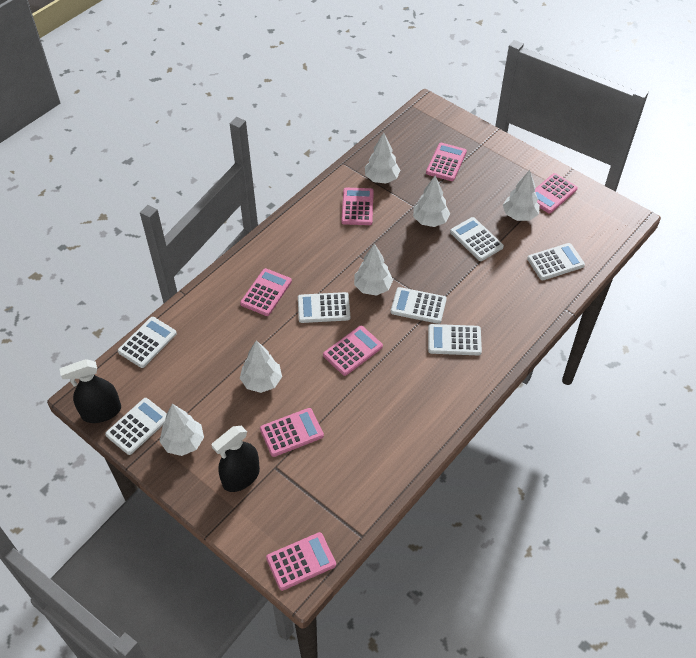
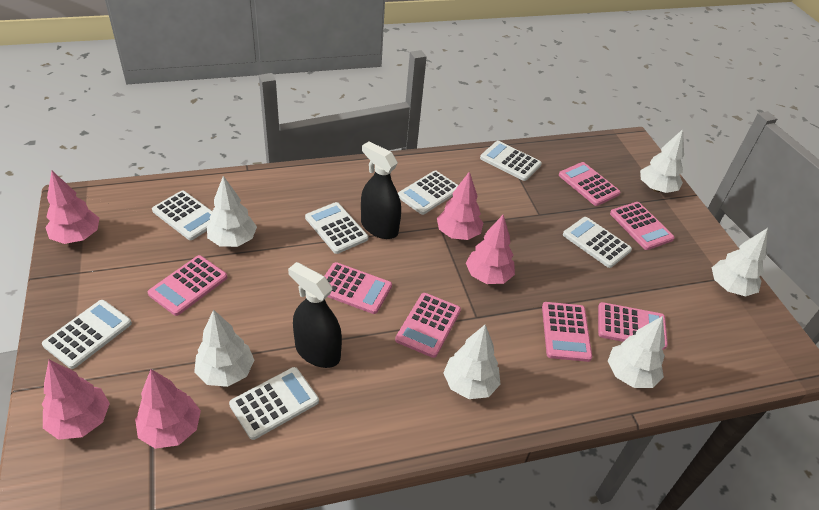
pink tree: 0 -> 5

